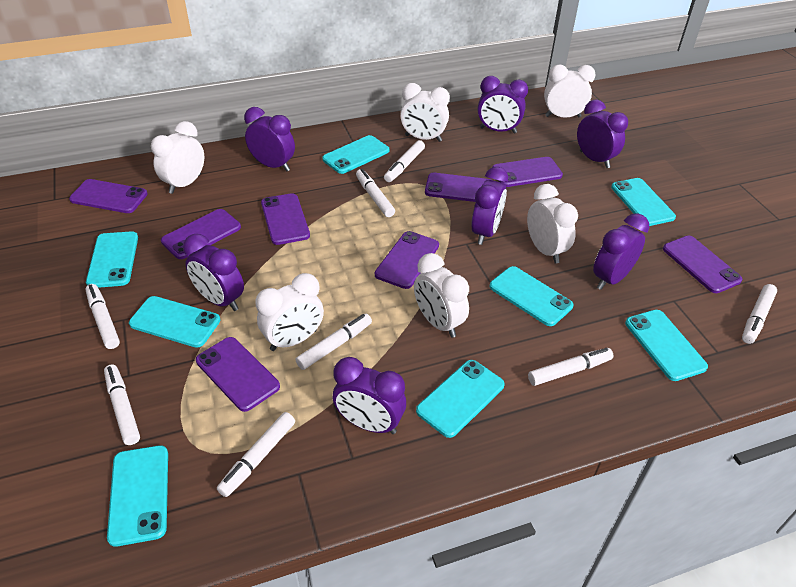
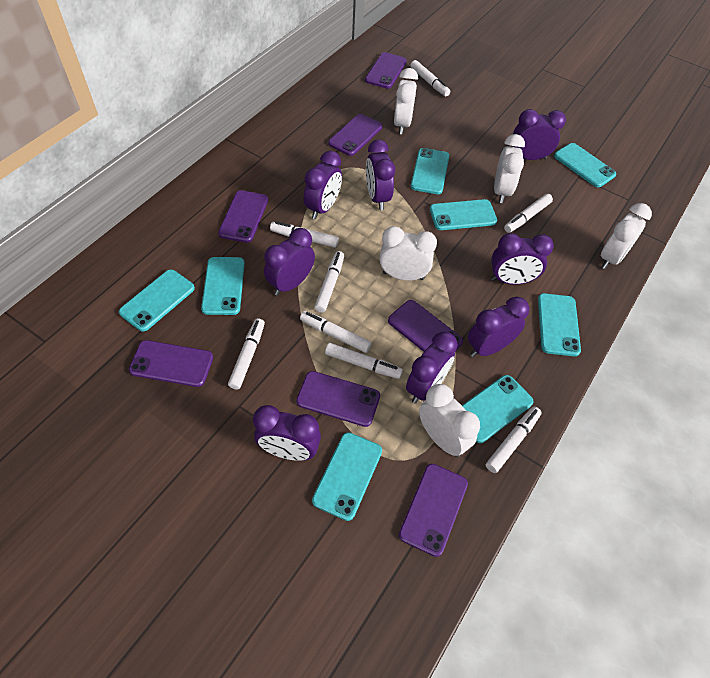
purple clock: 7 -> 8
purple phone: 8 -> 7
white clock: 6 -> 5

